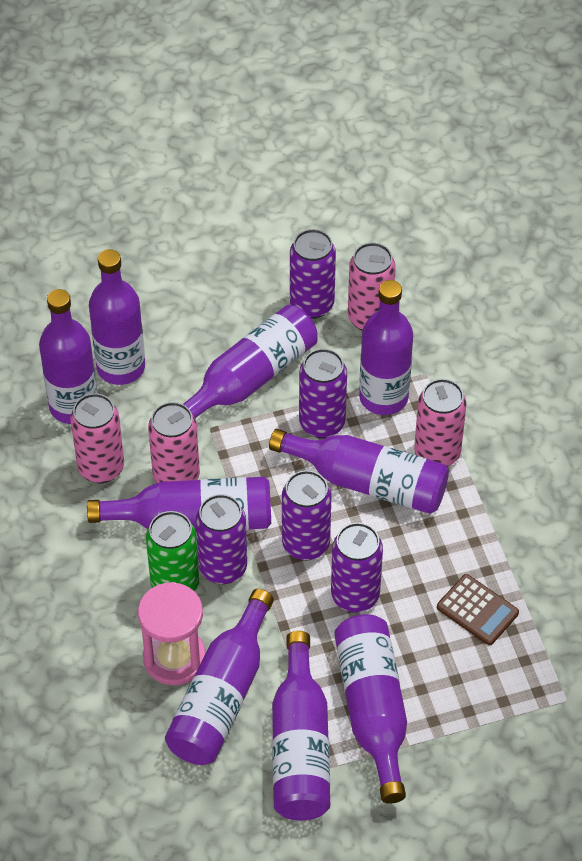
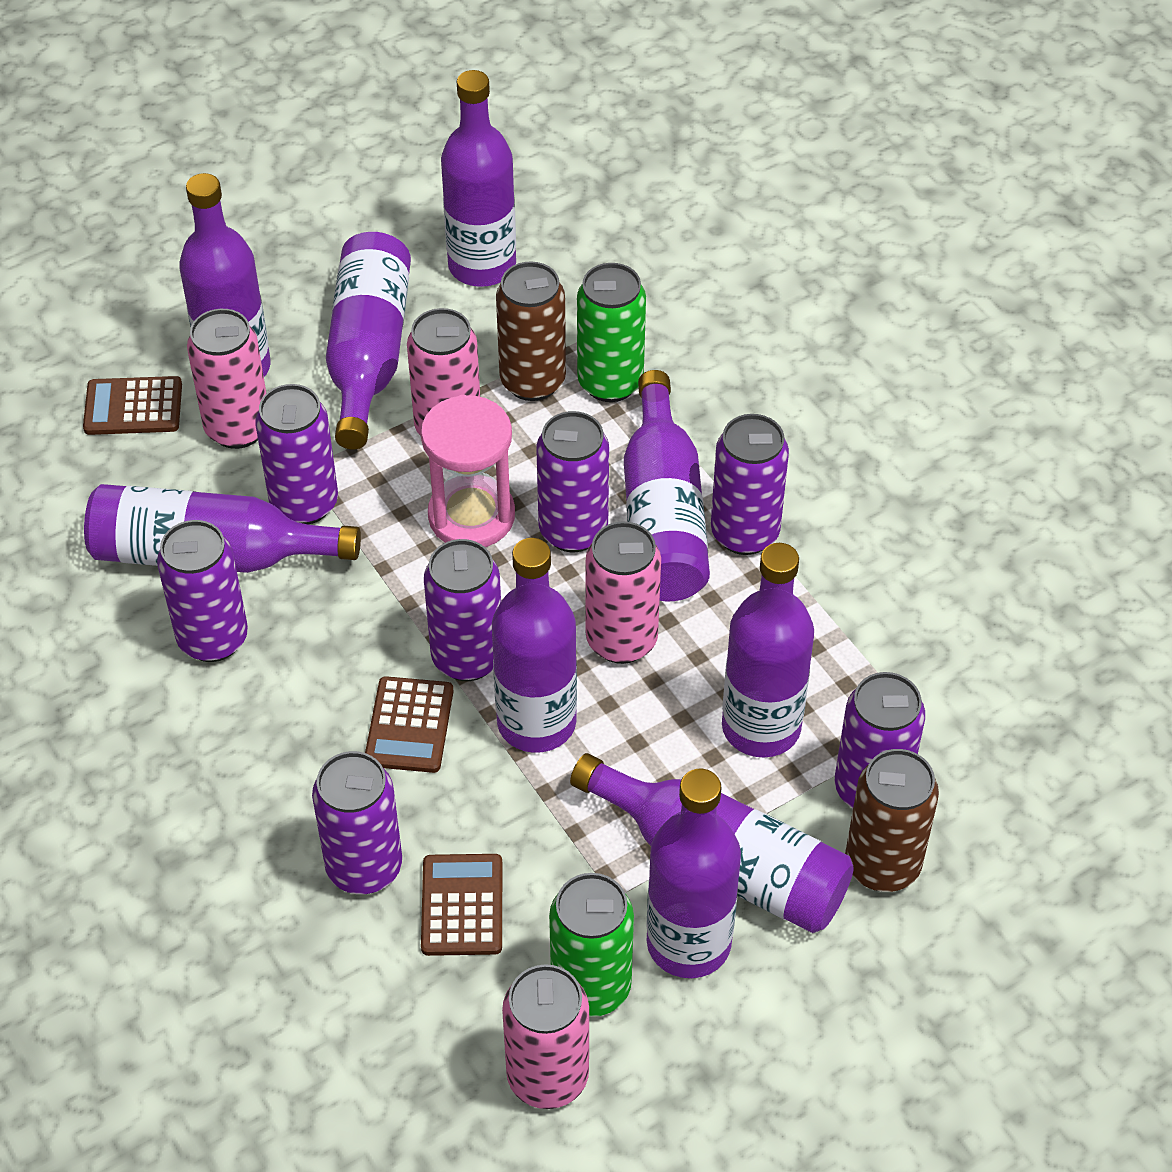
brown calculator: 1 -> 3
brown can: 0 -> 2
green can: 1 -> 2
purple can: 5 -> 7

